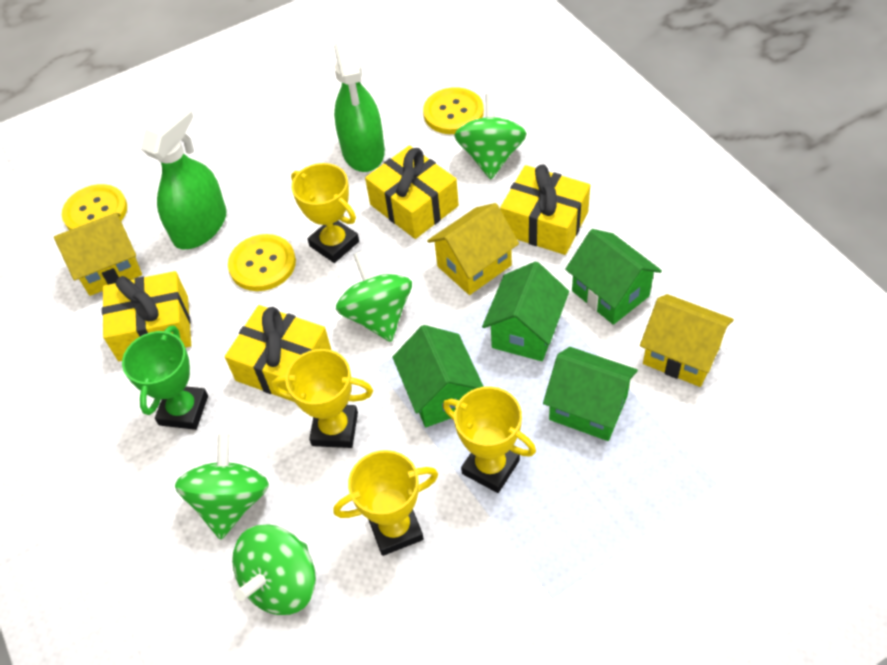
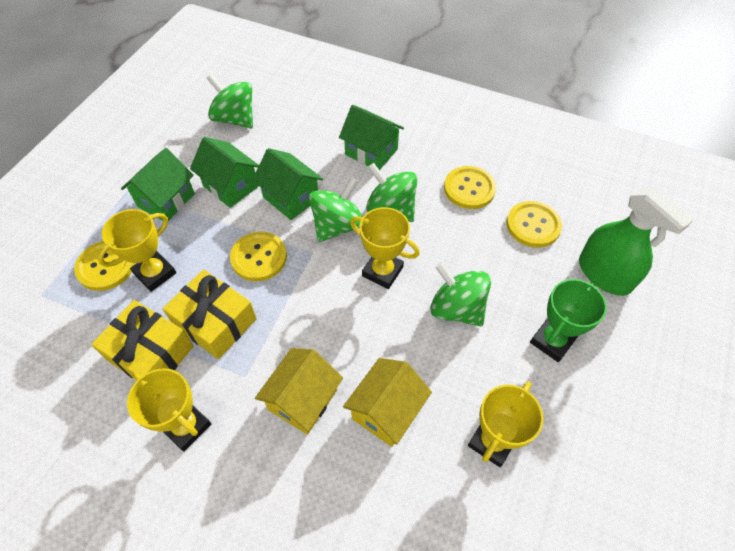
green spray bottle: 2 -> 1
yellow button: 3 -> 4
yellow gift: 4 -> 2
yellow house: 3 -> 2

